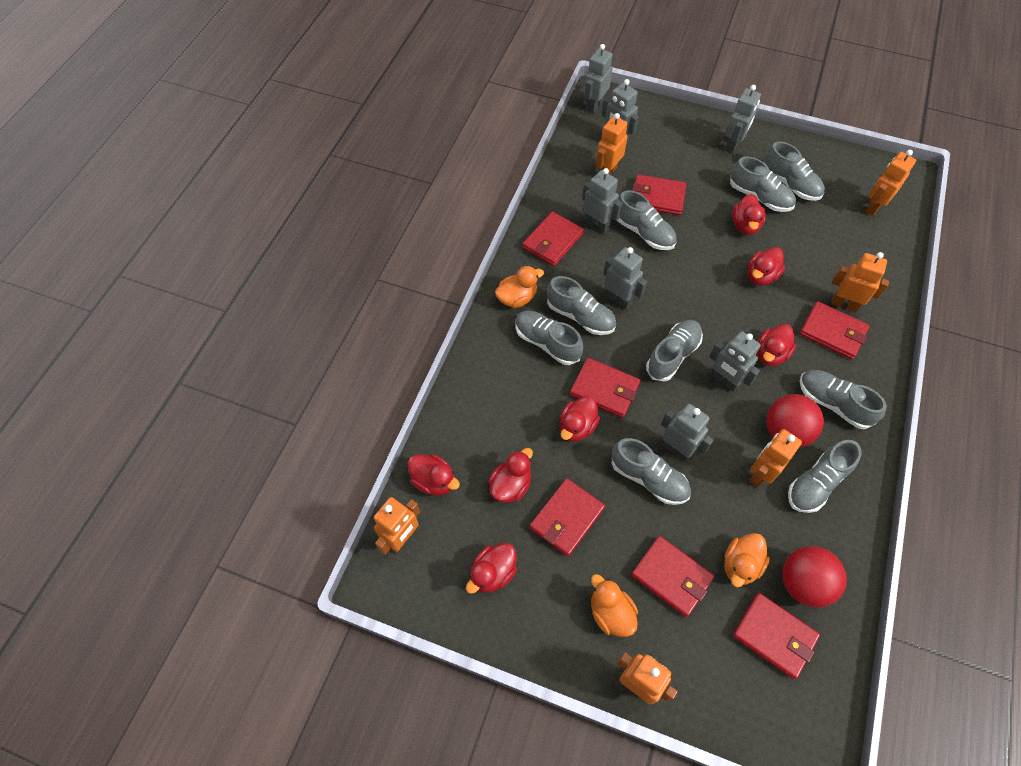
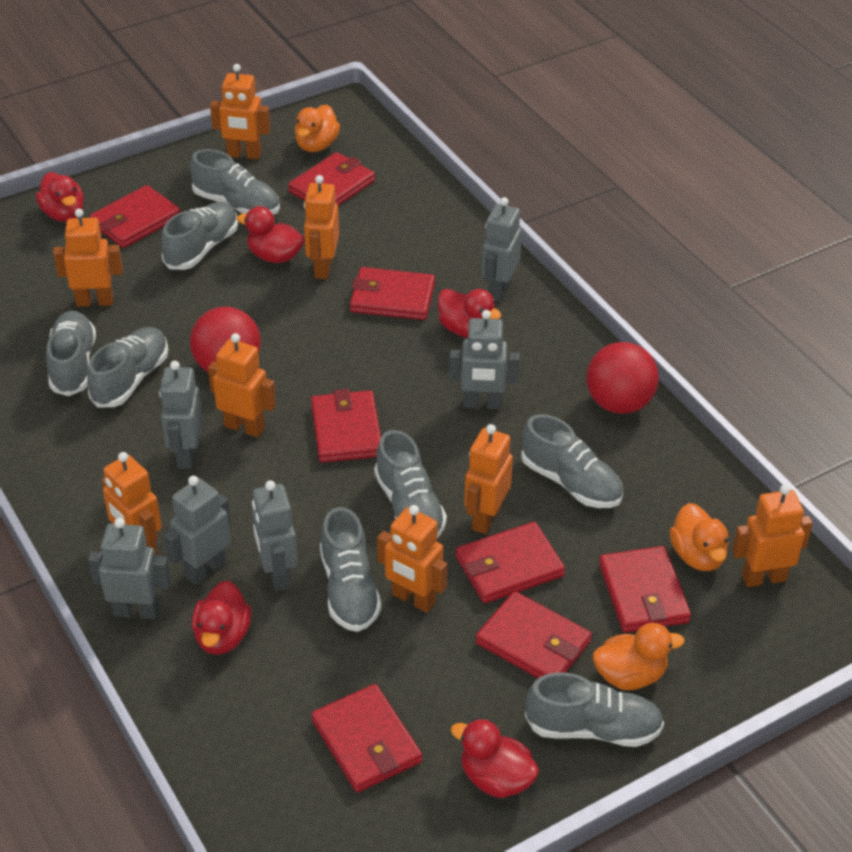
grey robot: 7 -> 6
grey shoe: 9 -> 8
orange robot: 6 -> 8
red duck: 7 -> 5
red wallet: 7 -> 8

